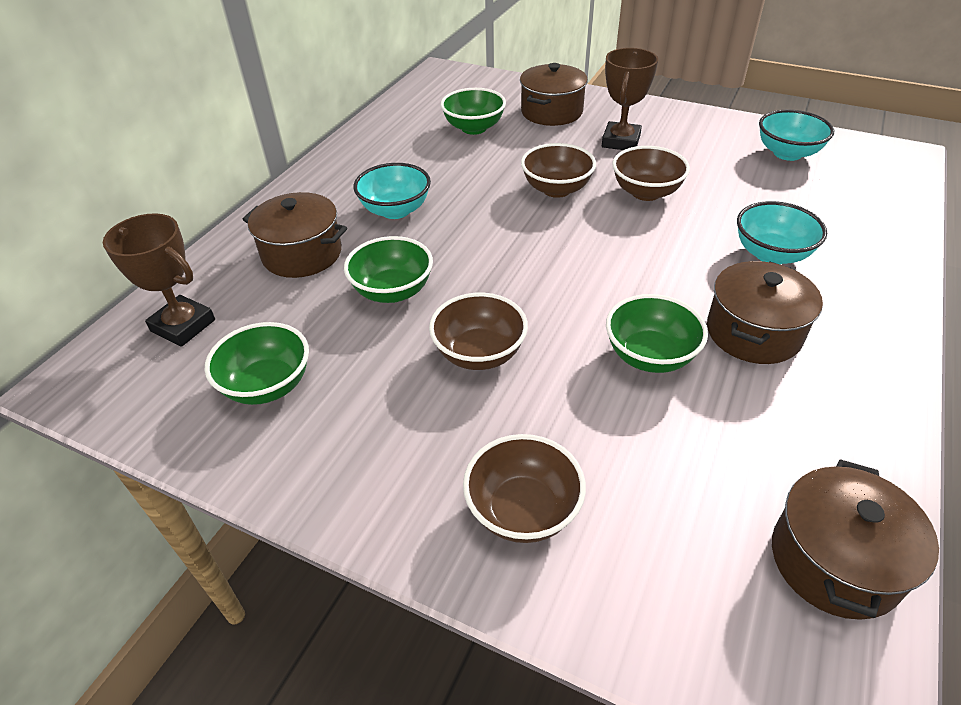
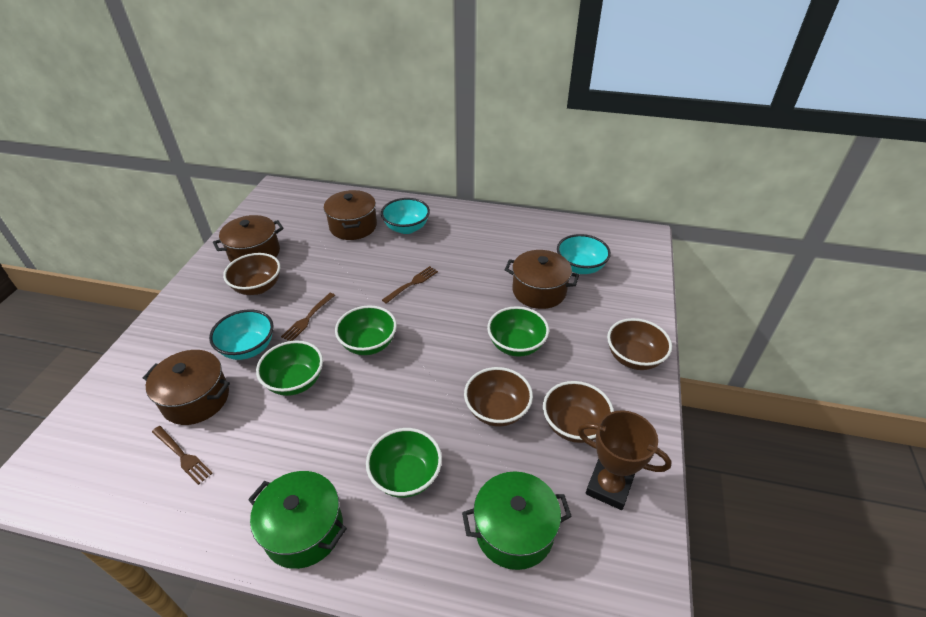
brown fork: 0 -> 3
brown trophy: 2 -> 1
green pot: 0 -> 2

